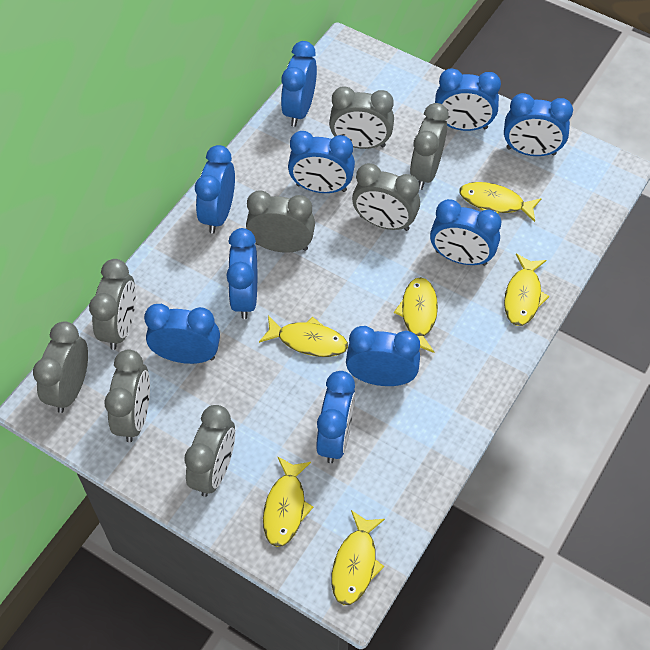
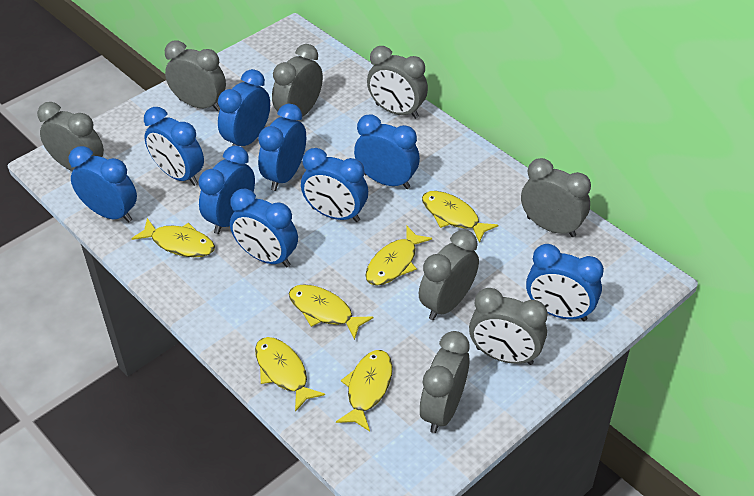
blue clock: 10 -> 9

